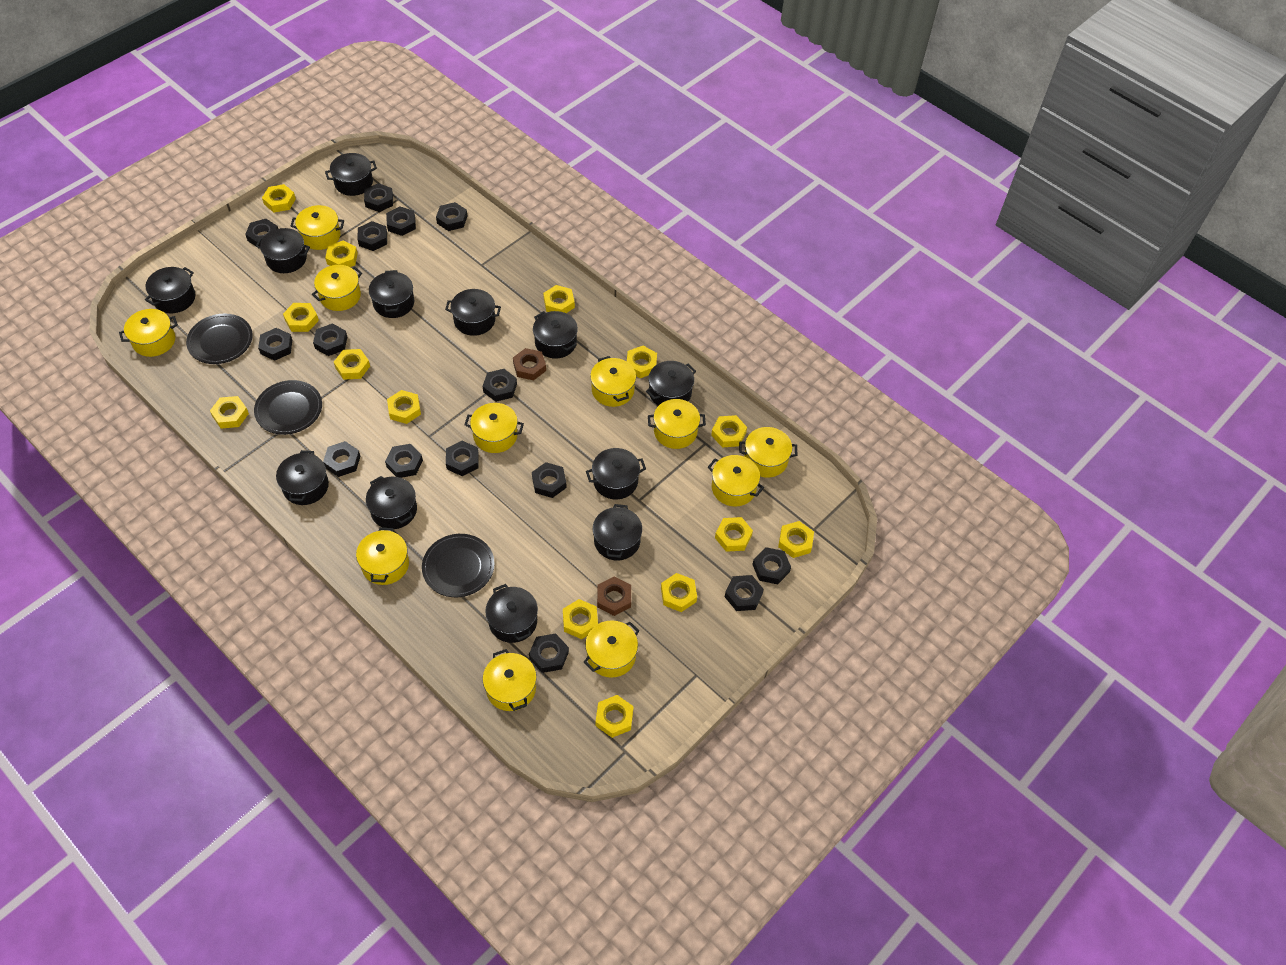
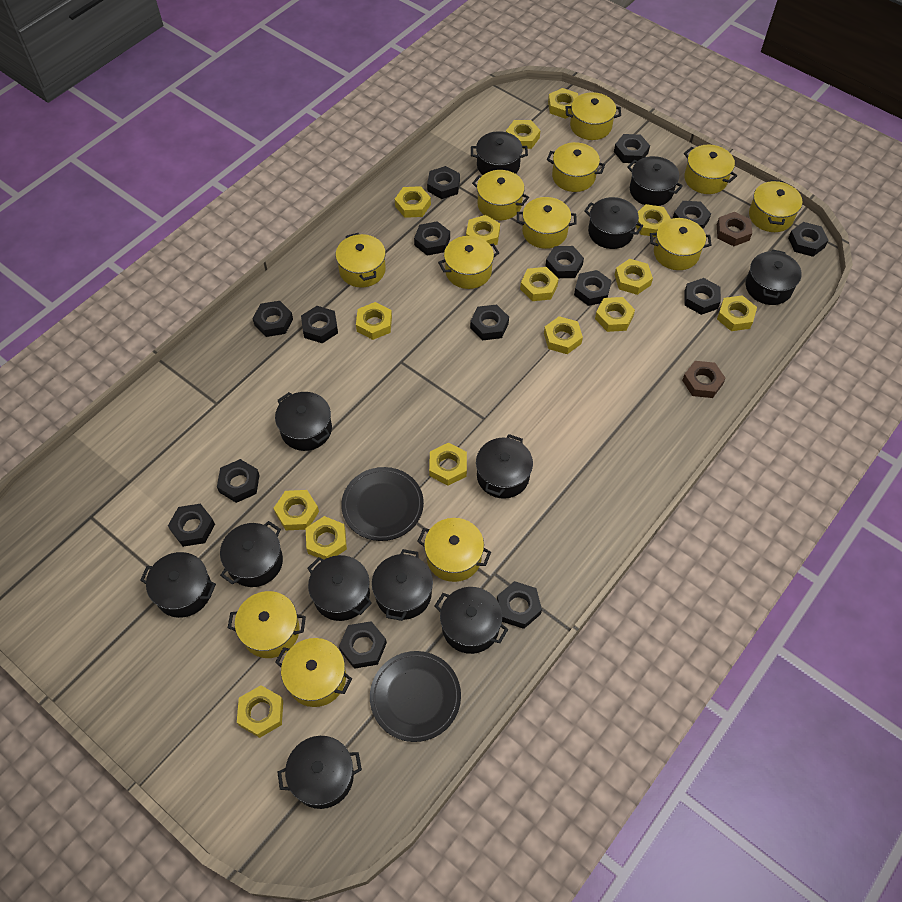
black plate: 3 -> 2
yellow nut: 14 -> 15
yellow pot: 11 -> 12

